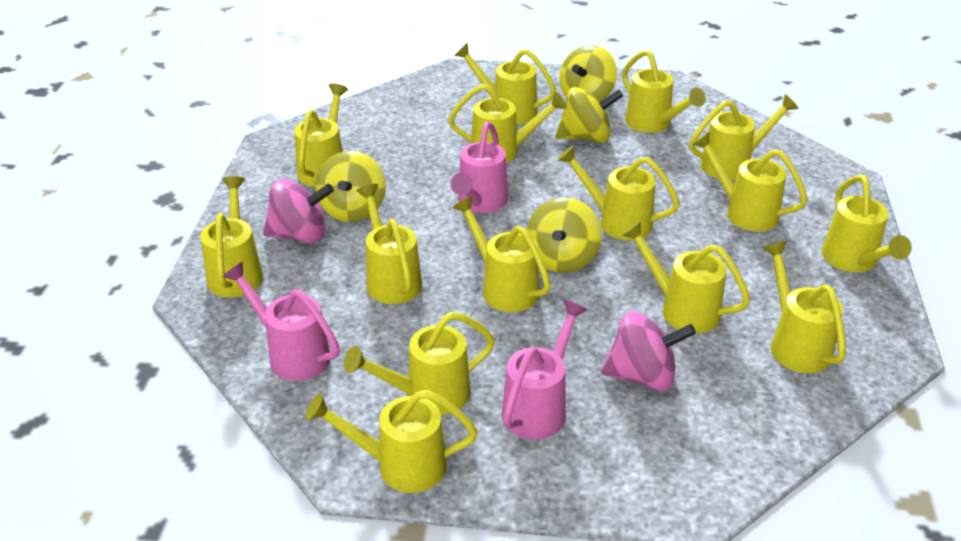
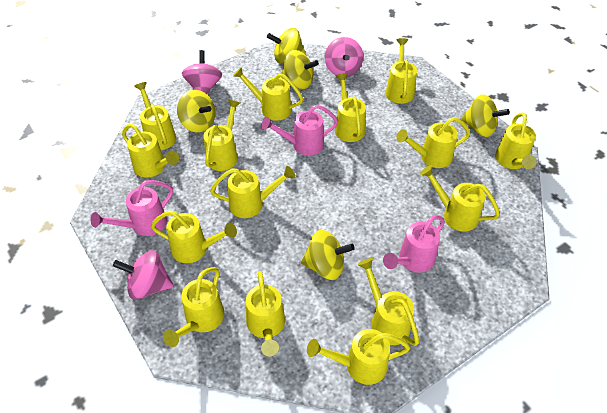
pink spinning top: 2 -> 3
yellow spinning top: 4 -> 5

